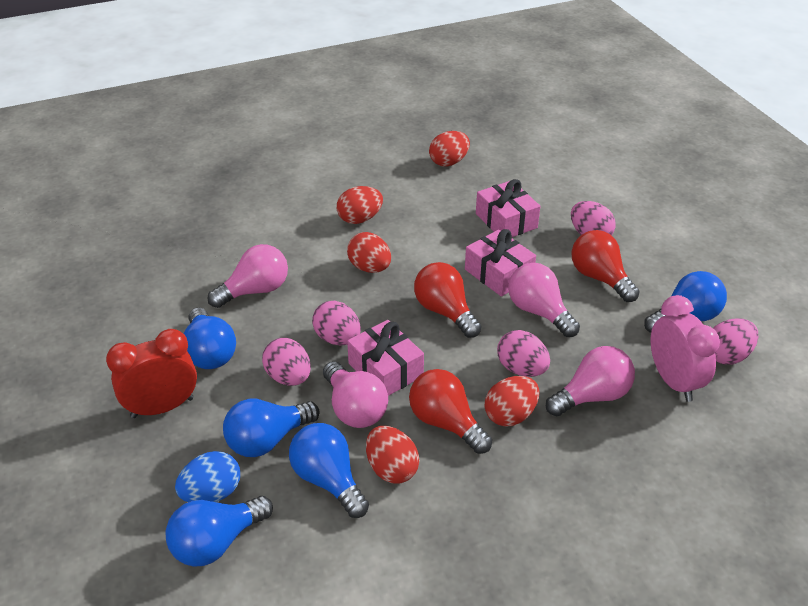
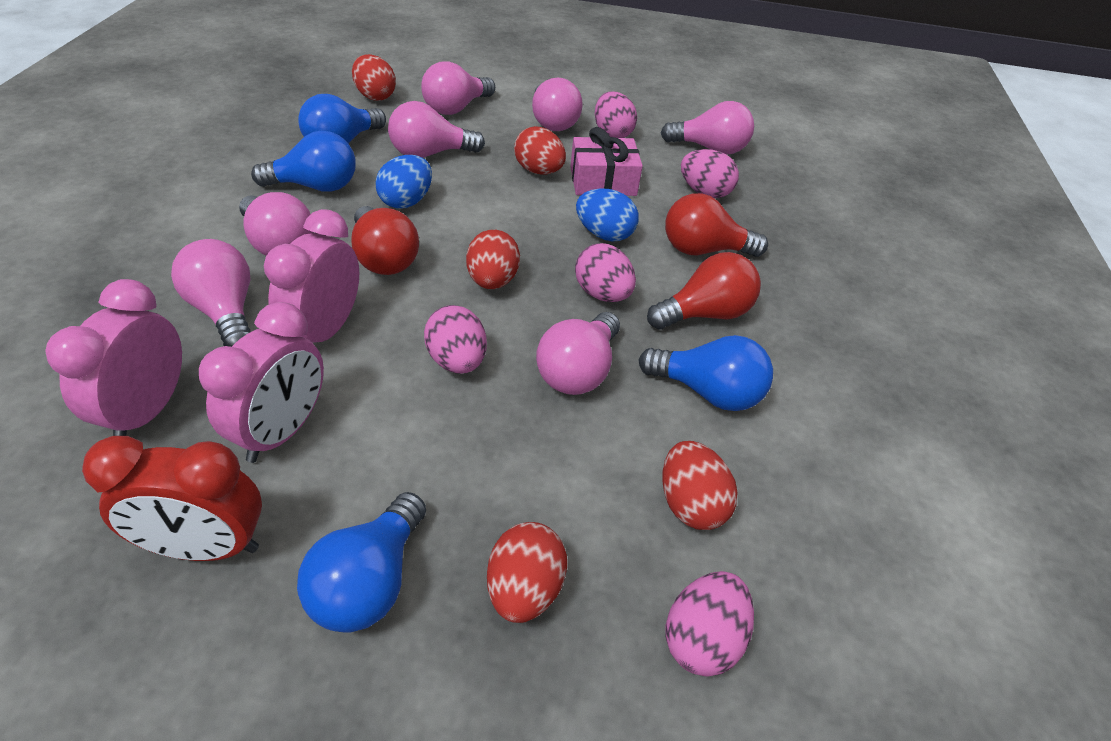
blue egg: 1 -> 2
blue light bulb: 5 -> 4
pink clock: 1 -> 3
pink gift: 3 -> 1
pink light bulb: 4 -> 7

